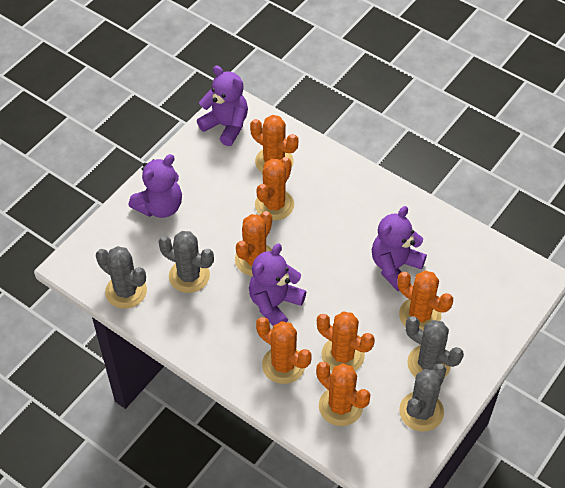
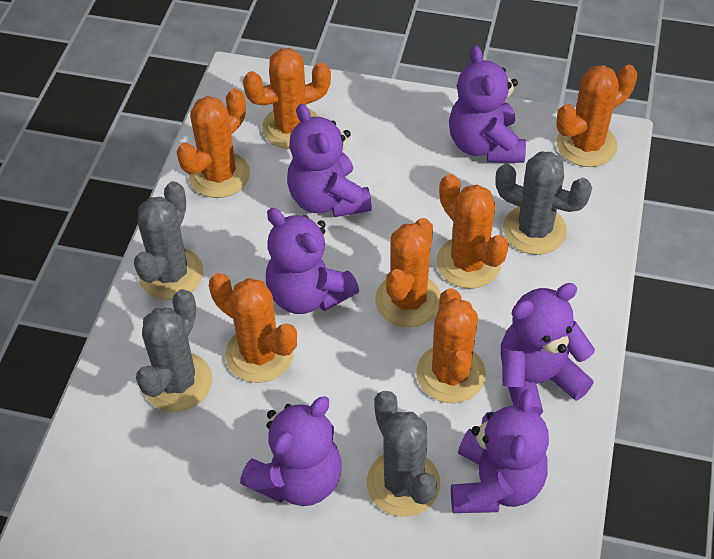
purple teddy bear: 4 -> 6

